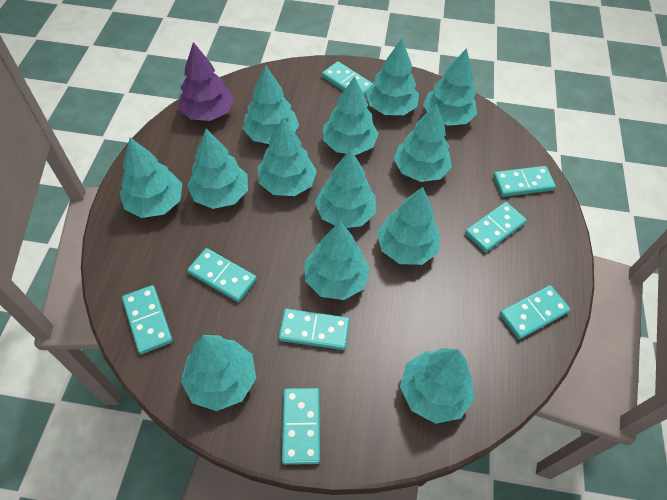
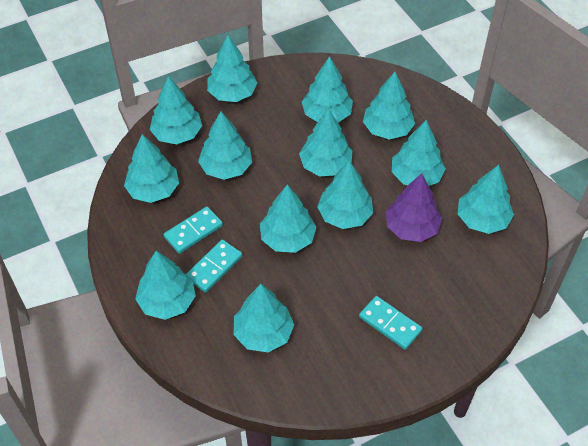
turquoise domino: 8 -> 3

